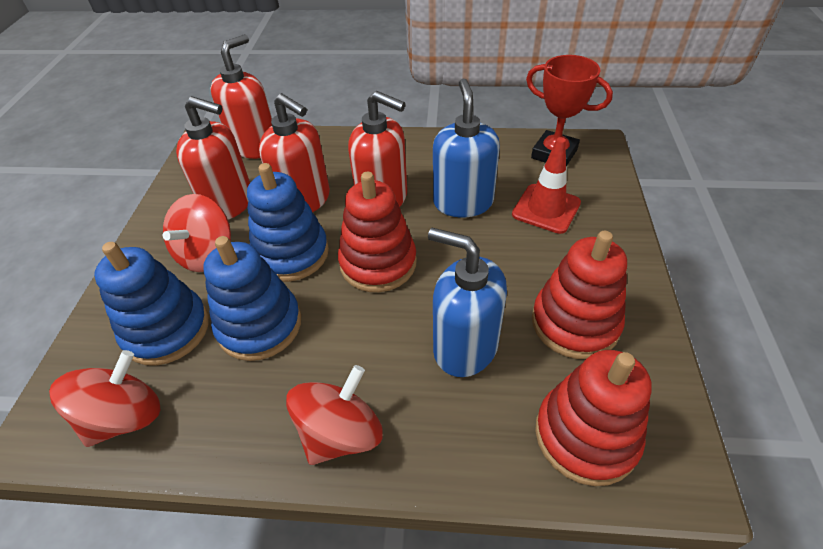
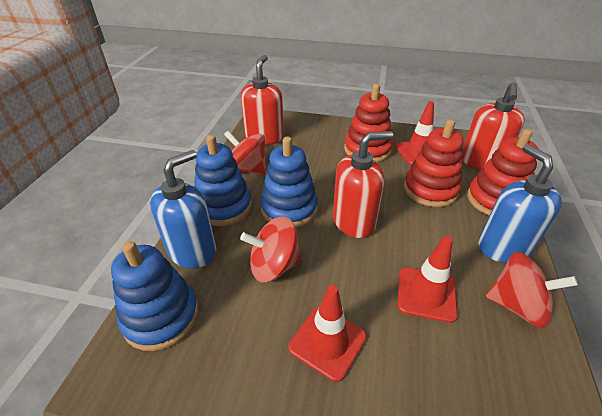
red soap dispenser: 4 -> 3
red traffic cone: 1 -> 3
red trophy: 1 -> 0

